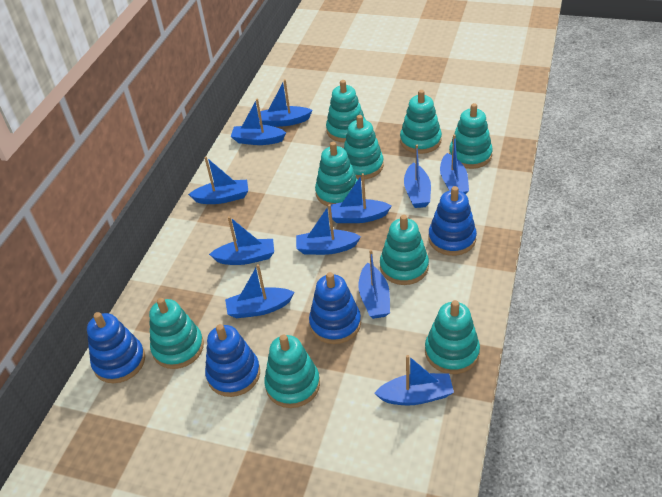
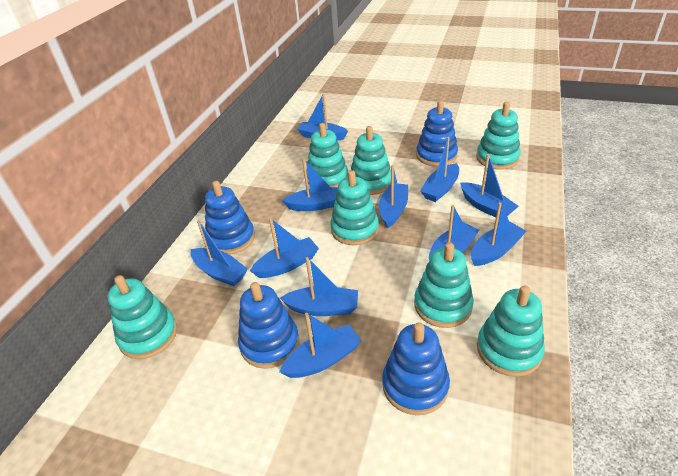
turquoise stacking toy: 9 -> 7

